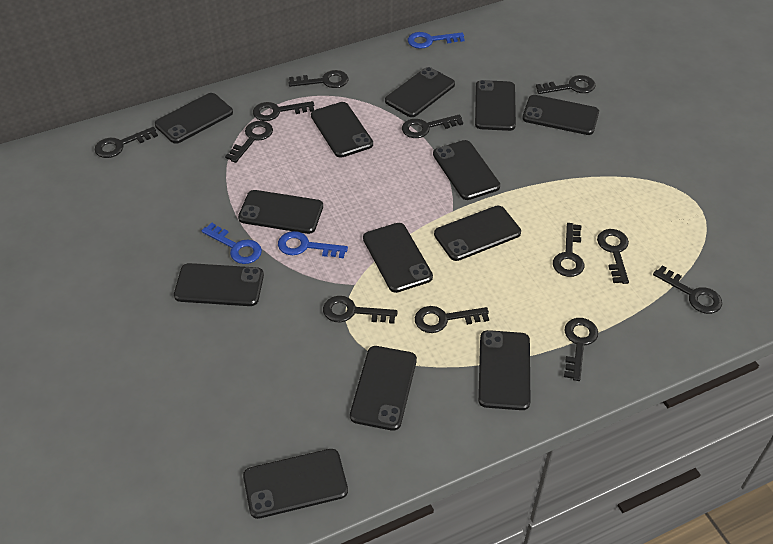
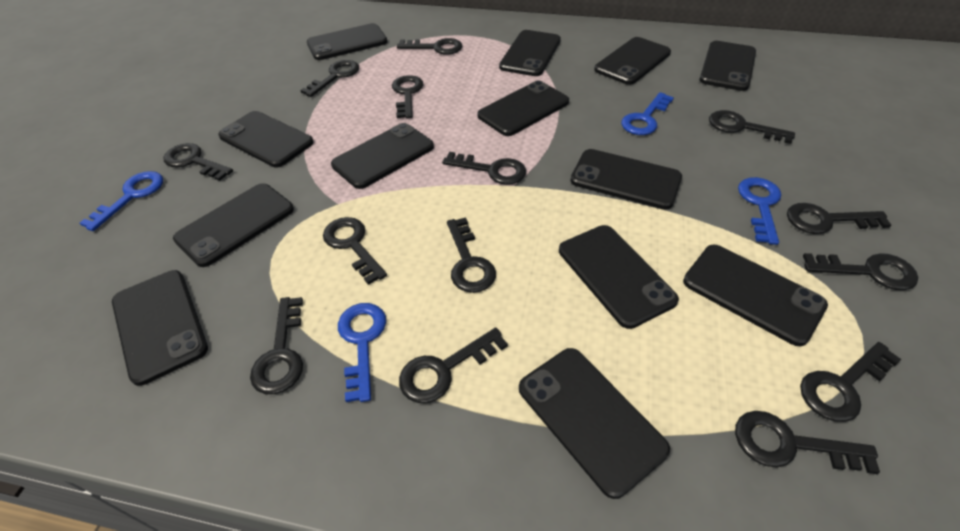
black key: 12 -> 14
blue key: 3 -> 4

